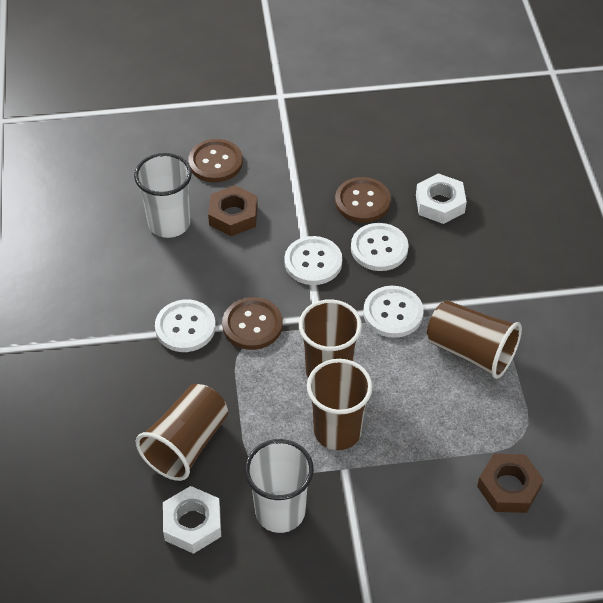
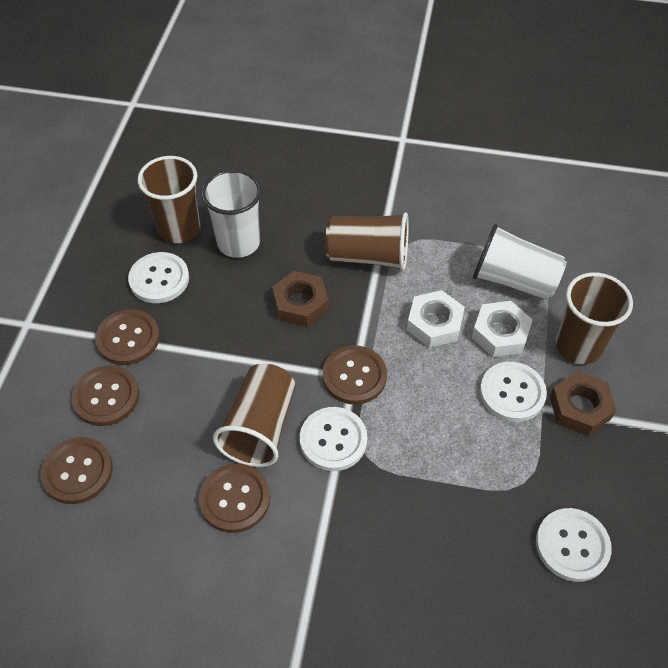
brown button: 3 -> 5

